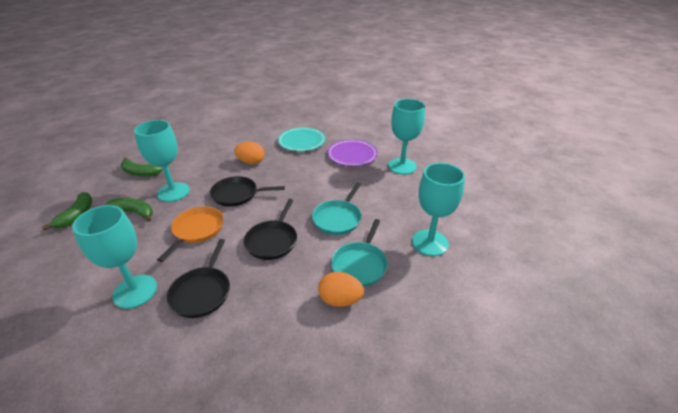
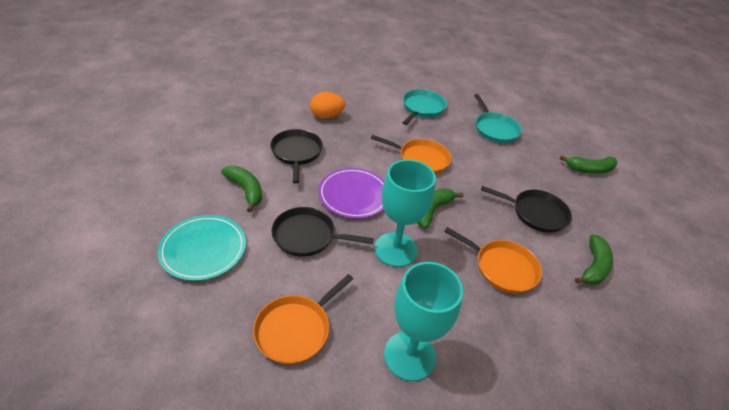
green banana: 3 -> 4
orange egg: 2 -> 1
orange pan: 1 -> 3
turquoise goblet: 4 -> 2

